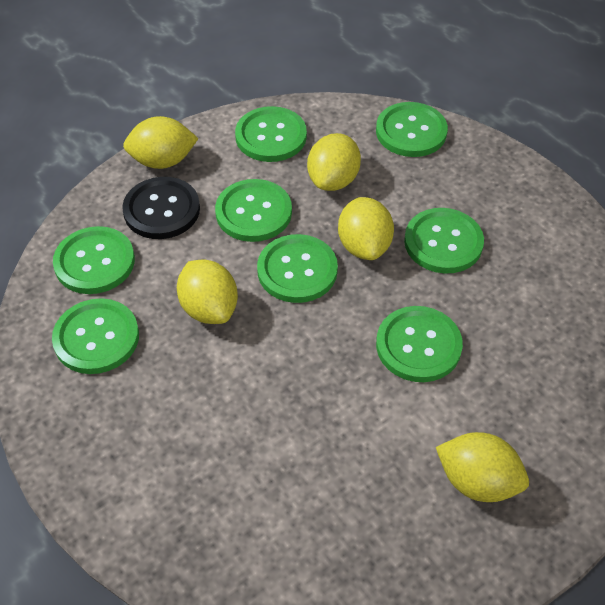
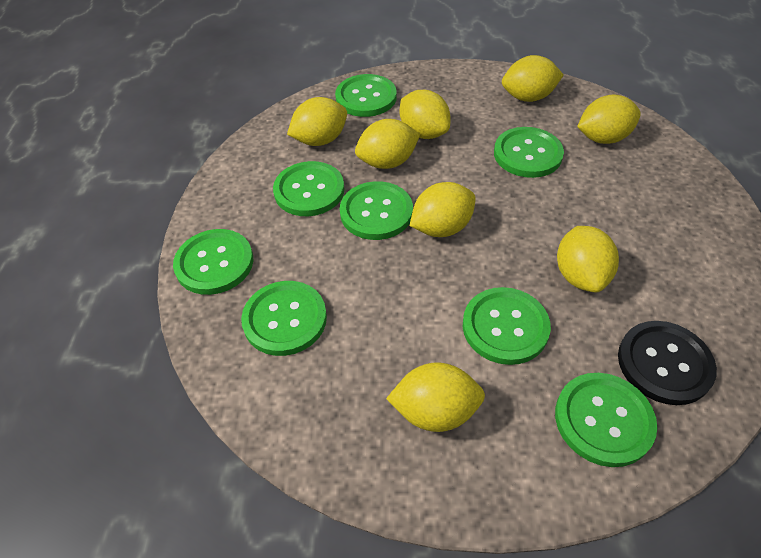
yellow lemon: 5 -> 8

